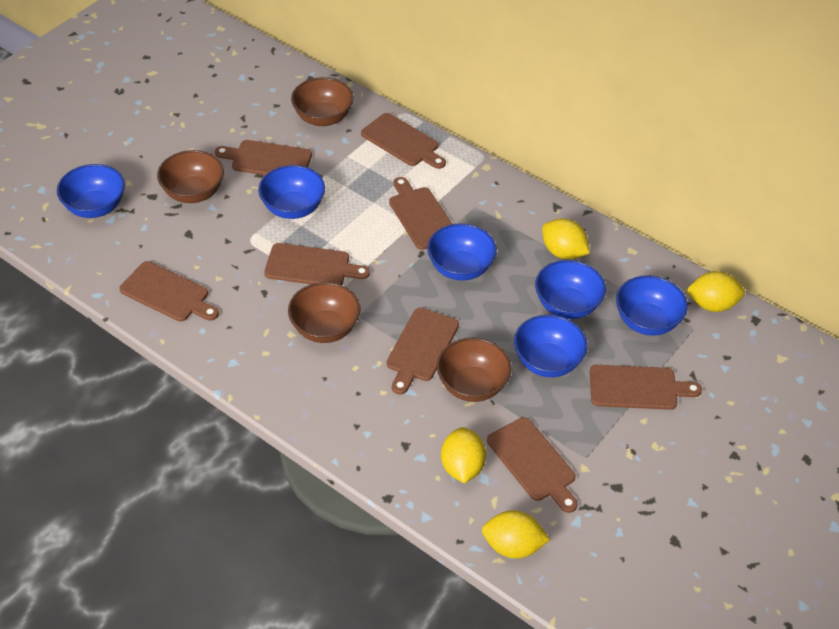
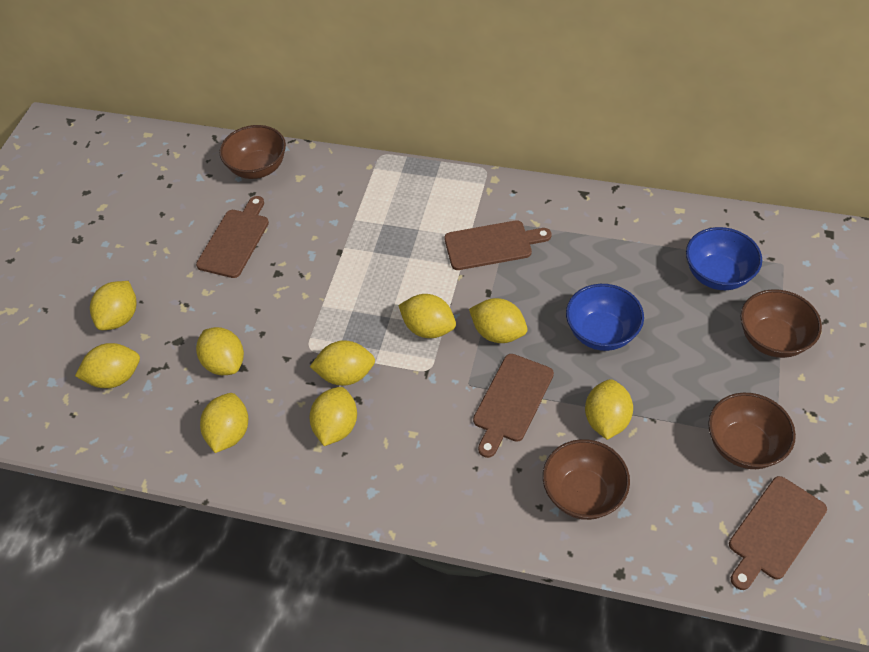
blue bowl: 6 -> 2
brown cutting board: 8 -> 4
yellow lemon: 4 -> 9

